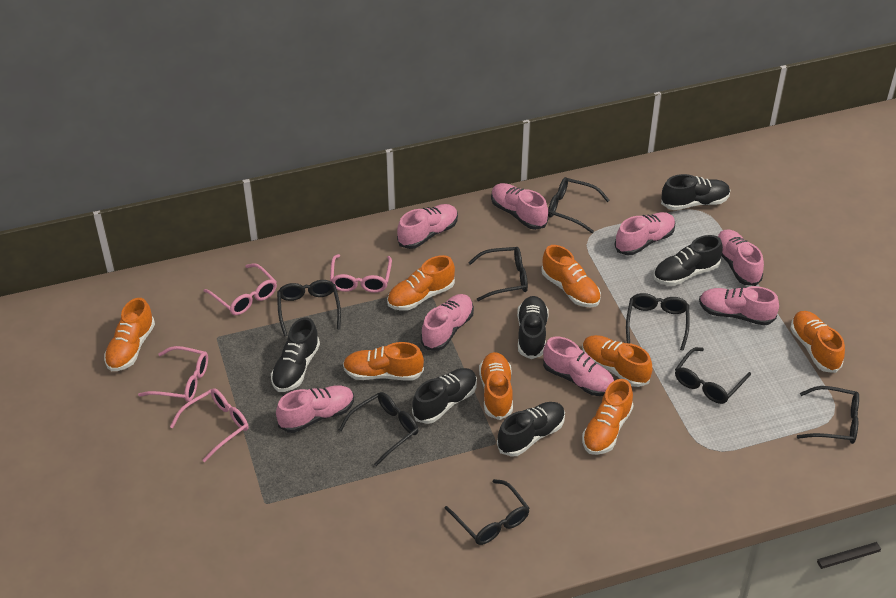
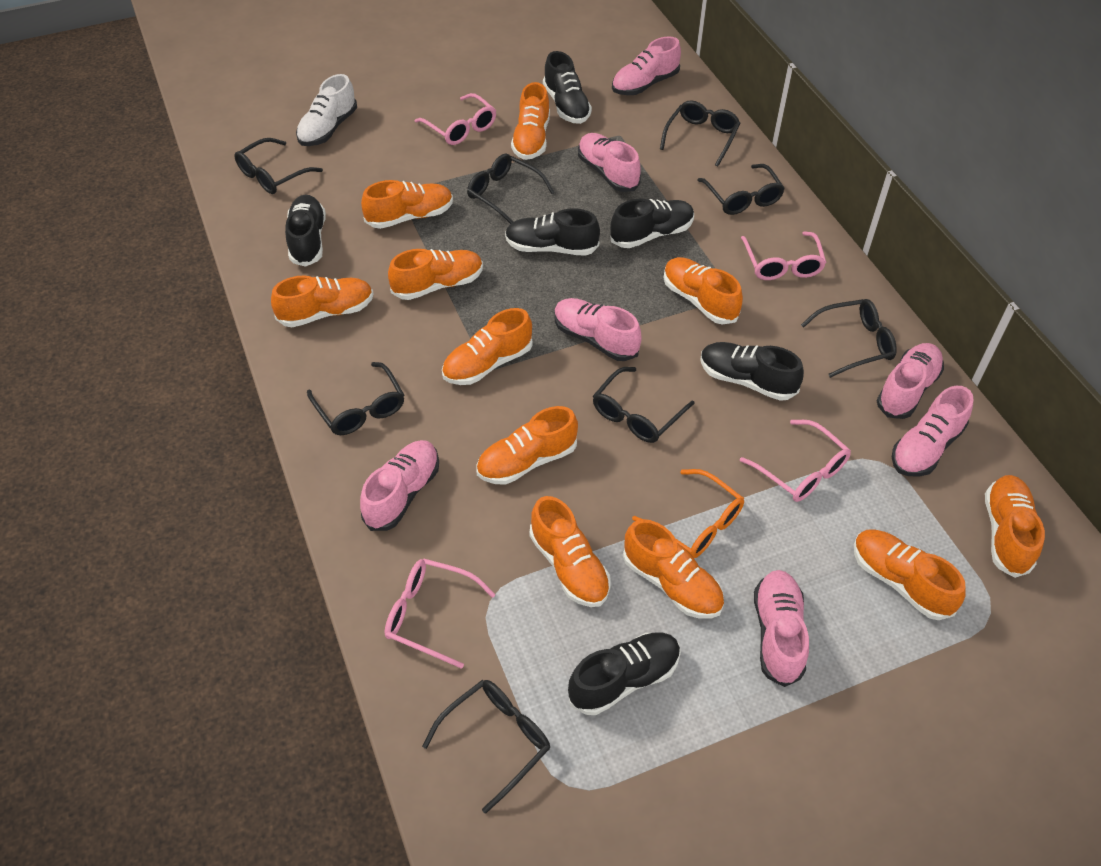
orange glasses: 0 -> 1
orange shoe: 8 -> 11
pink shoe: 8 -> 7
white shoe: 0 -> 1

